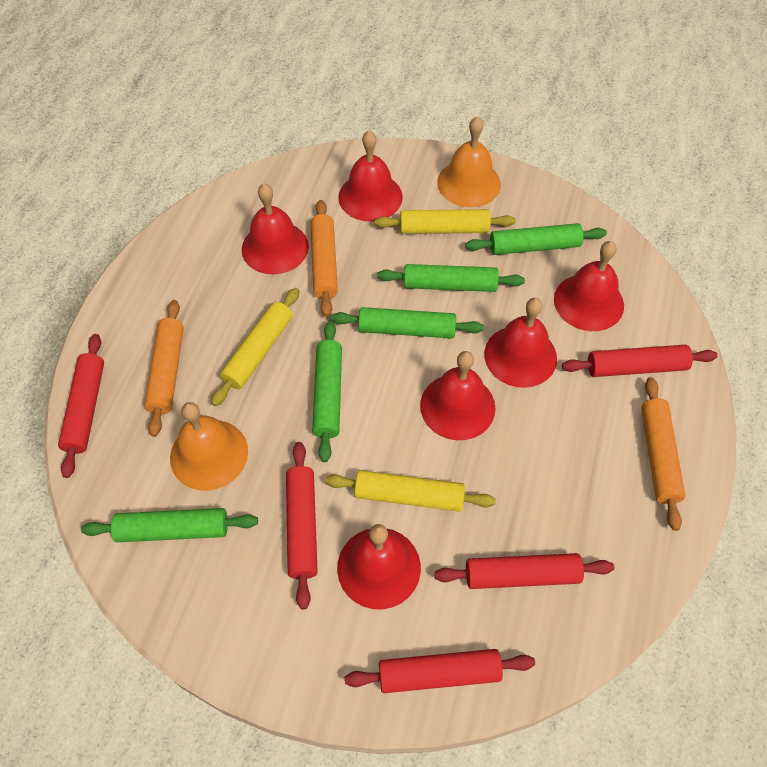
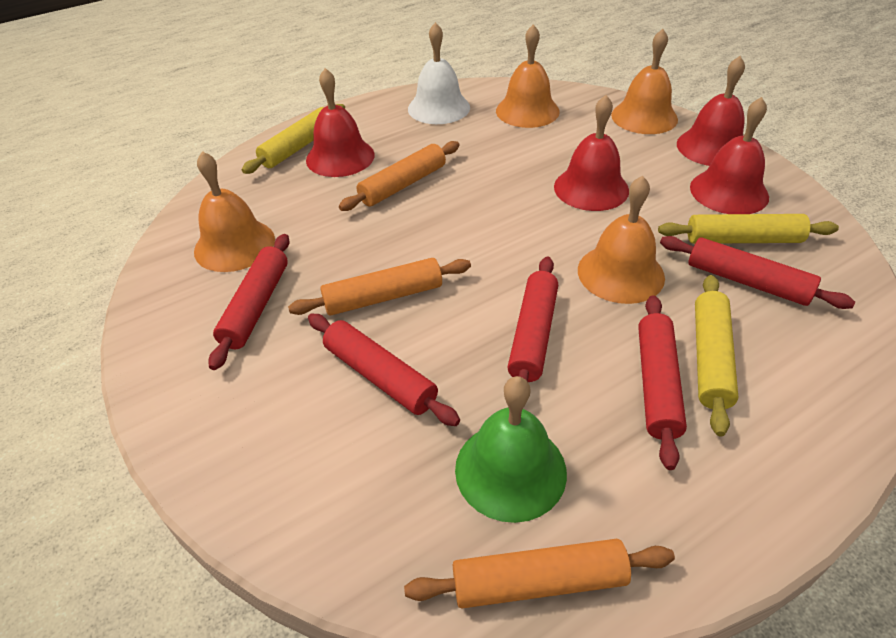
green bell: 0 -> 1
green rolling pin: 5 -> 0
orange bell: 2 -> 4
red bell: 6 -> 4
white bell: 0 -> 1

